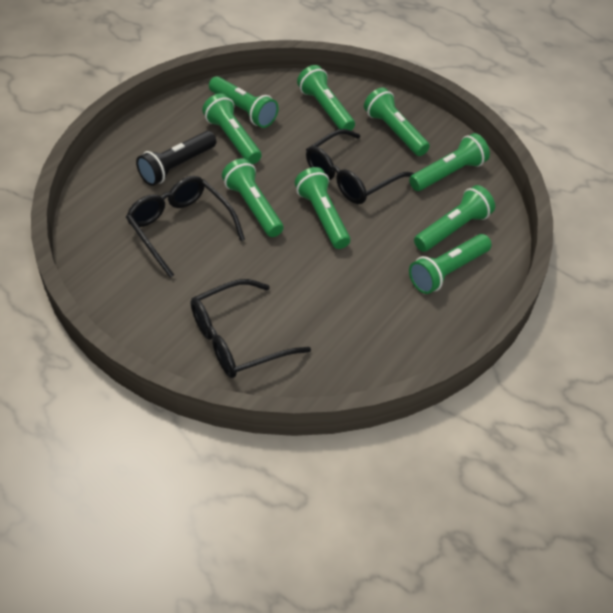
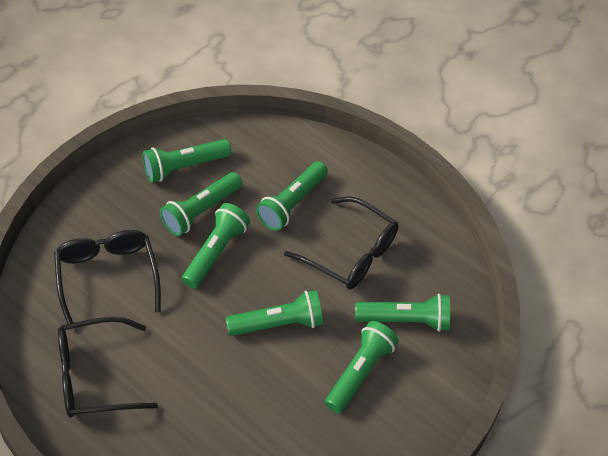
black flashlight: 1 -> 0
green flashlight: 9 -> 7

